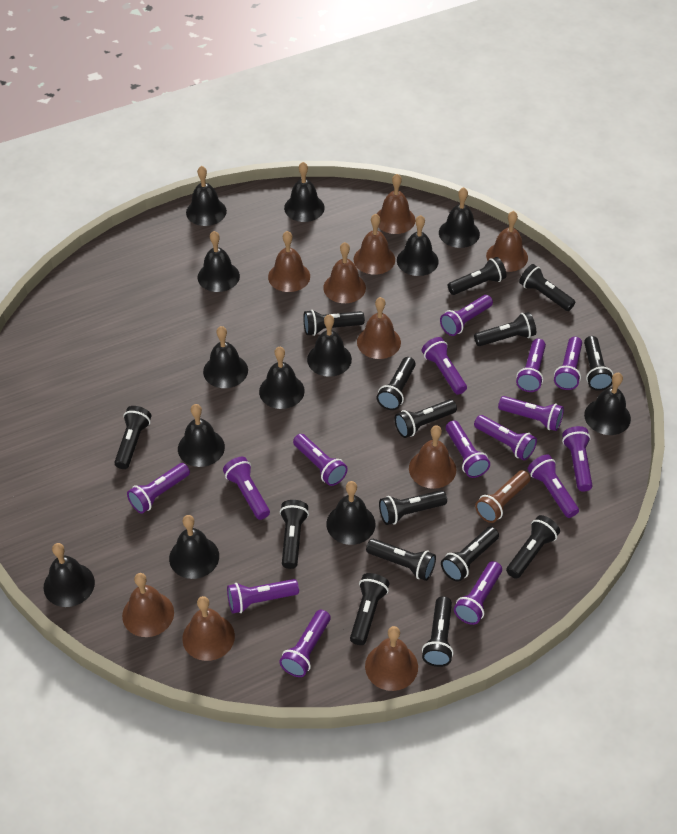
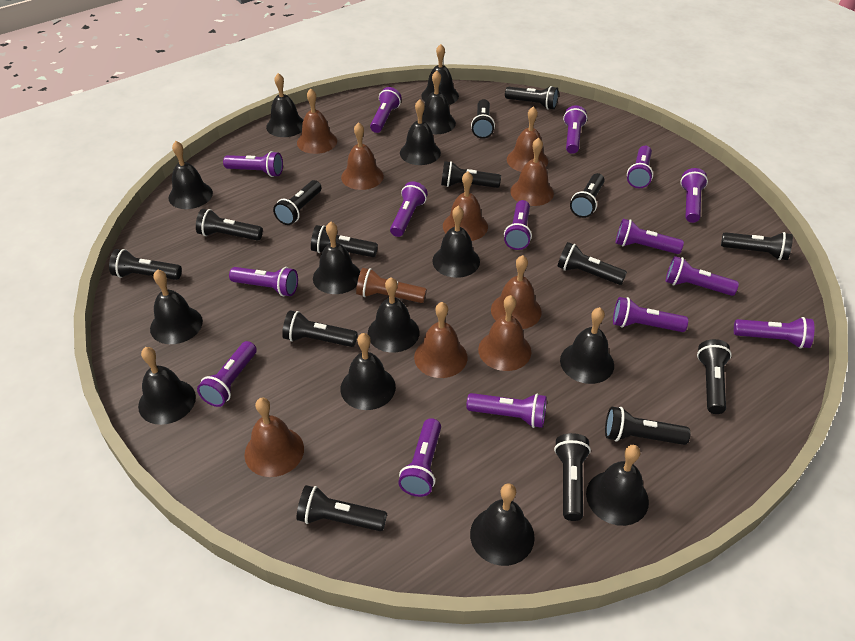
black bell: 13 -> 14
brown bell: 10 -> 9

